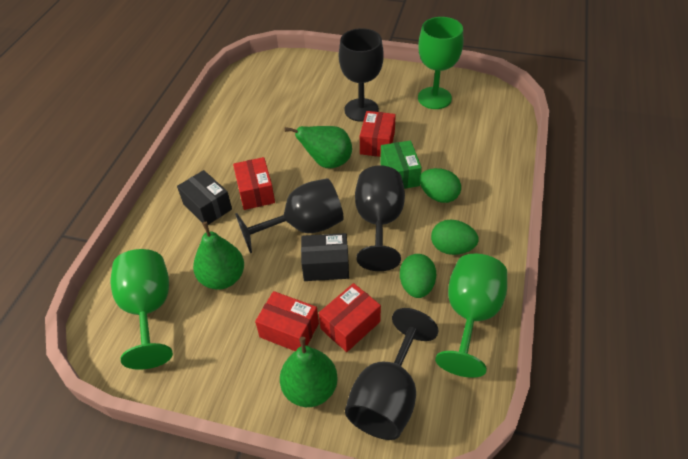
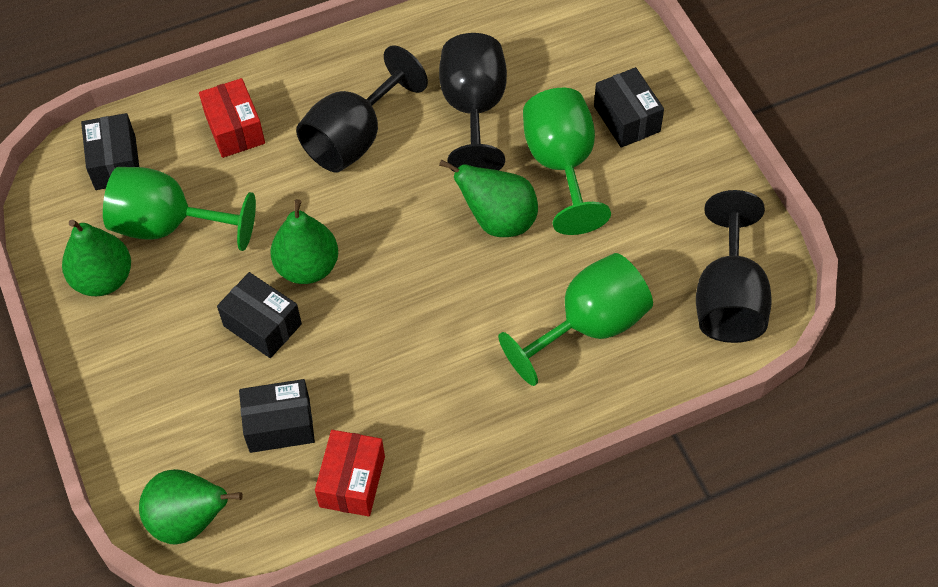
black box: 2 -> 4
black goblet: 4 -> 3
green box: 1 -> 0
green egg: 3 -> 0
green pear: 3 -> 4
red box: 4 -> 2

